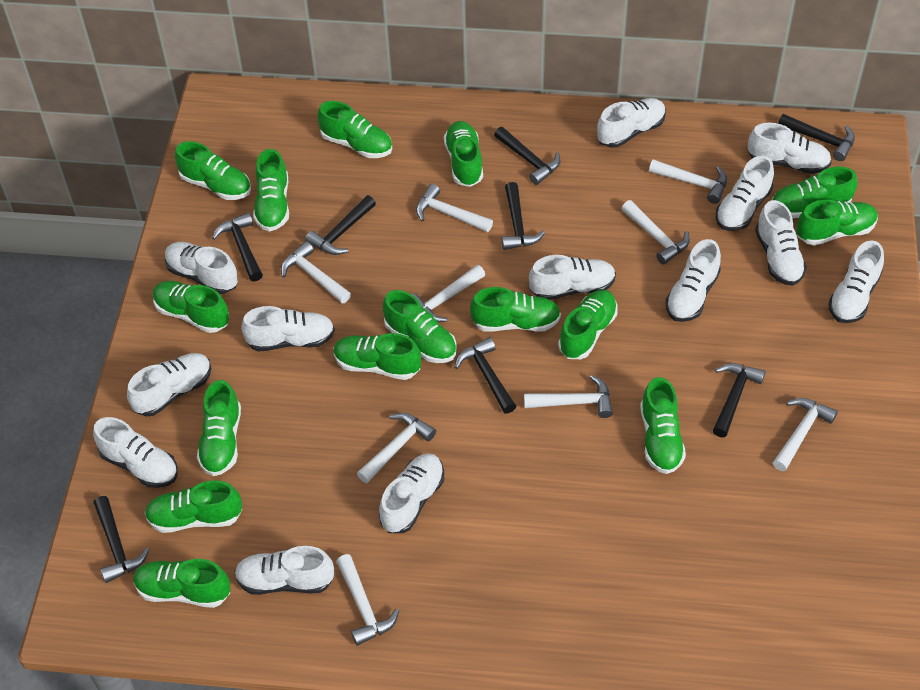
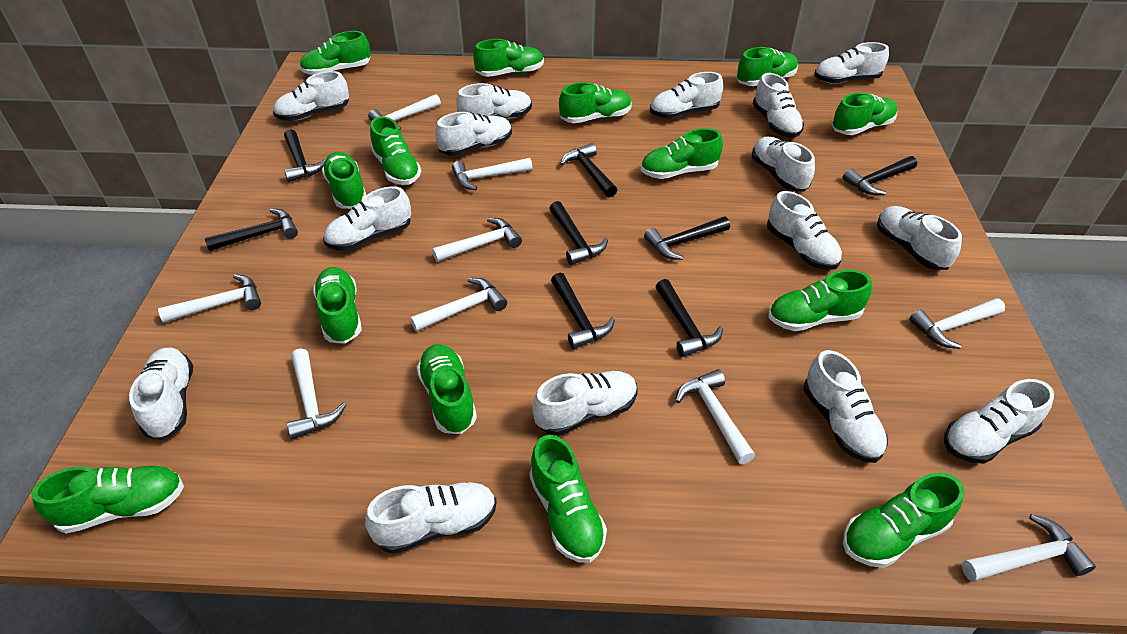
green shoe: 15 -> 14
white shoe: 13 -> 15

